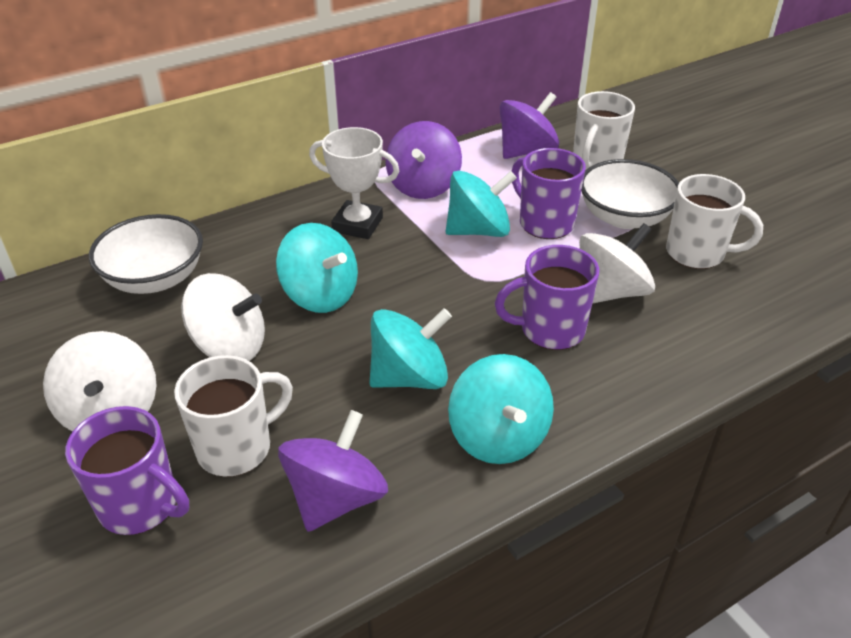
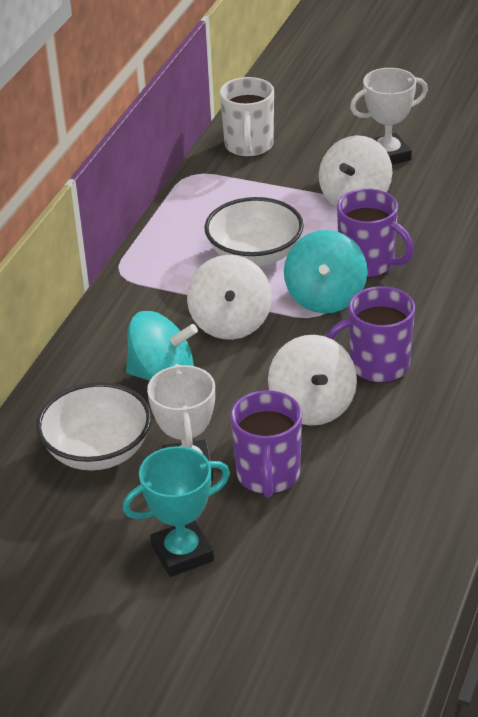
purple spinning top: 3 -> 0
turquoise spinning top: 4 -> 2
turquoise trophy: 0 -> 1
white mug: 3 -> 1
white trophy: 1 -> 2

